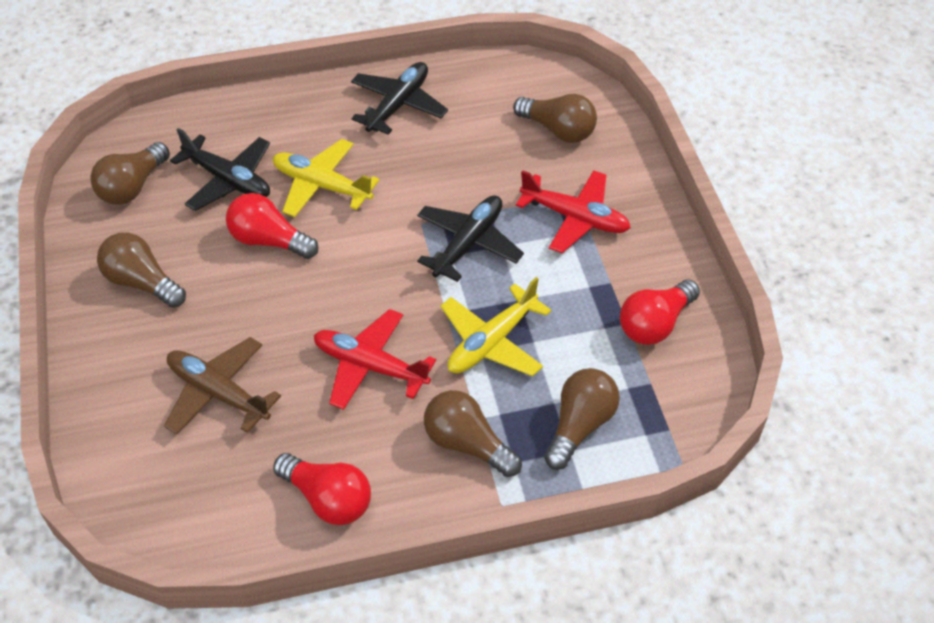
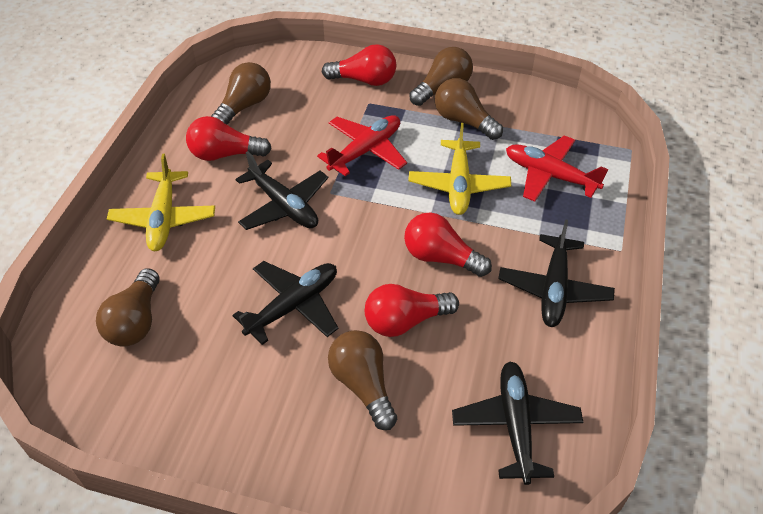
black plane: 3 -> 4
brown plane: 1 -> 0
red light bulb: 3 -> 4

